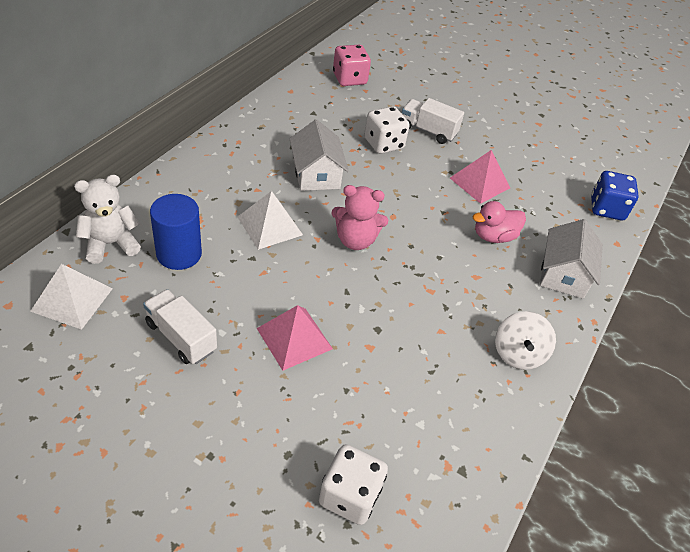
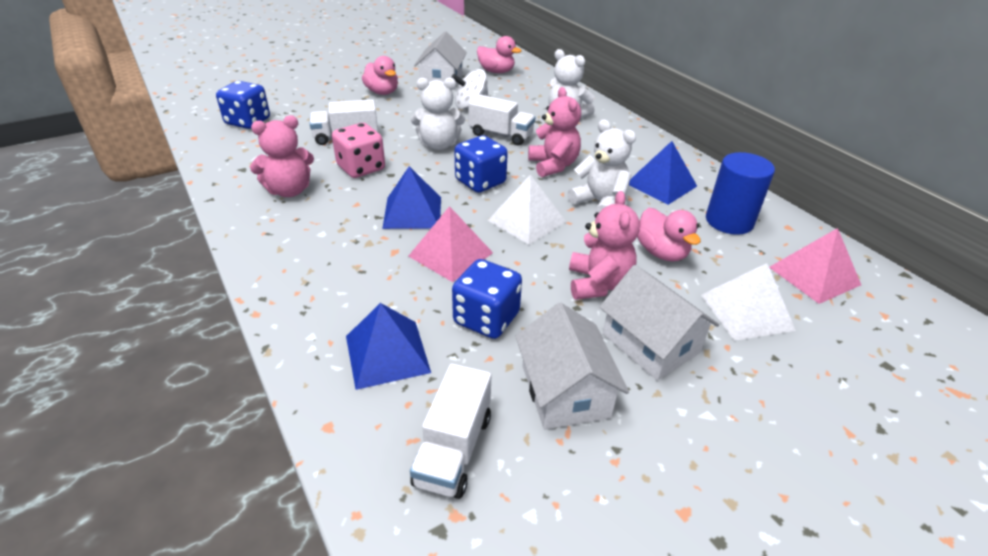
blue dice: 1 -> 3
blue pyramid: 0 -> 3
pink duck: 1 -> 3
pink teddy bear: 1 -> 3
white dice: 2 -> 0
white house: 2 -> 3
white teddy bear: 1 -> 3
white truck: 2 -> 3

